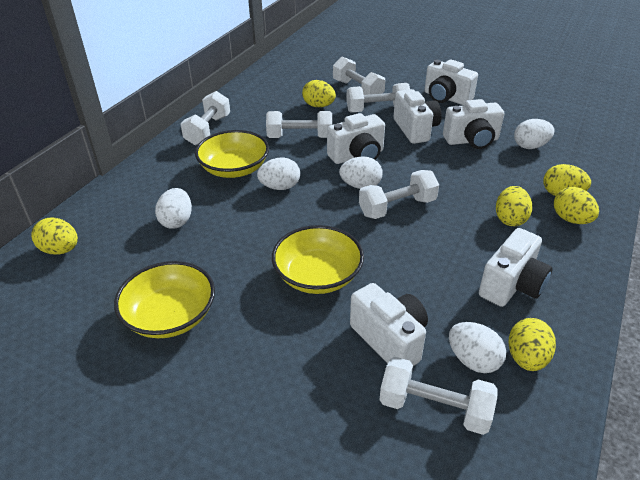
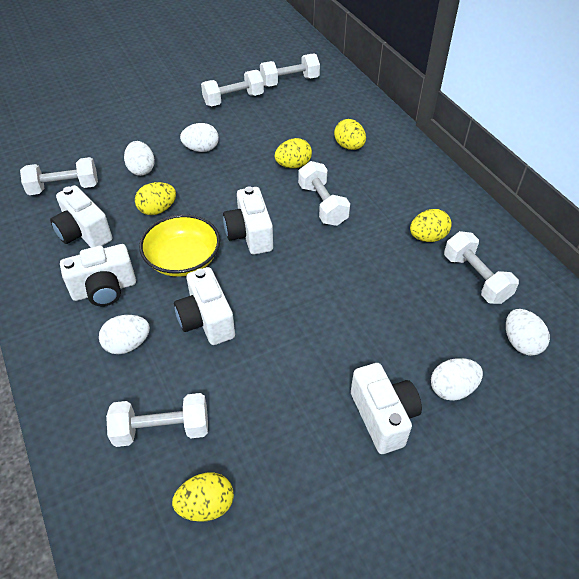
white camera: 6 -> 5
yellow bowl: 3 -> 1
yellow egg: 6 -> 5

